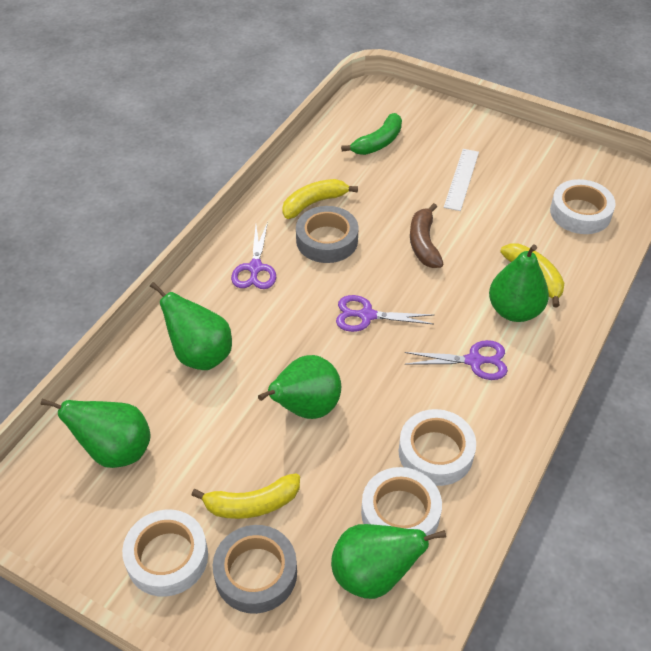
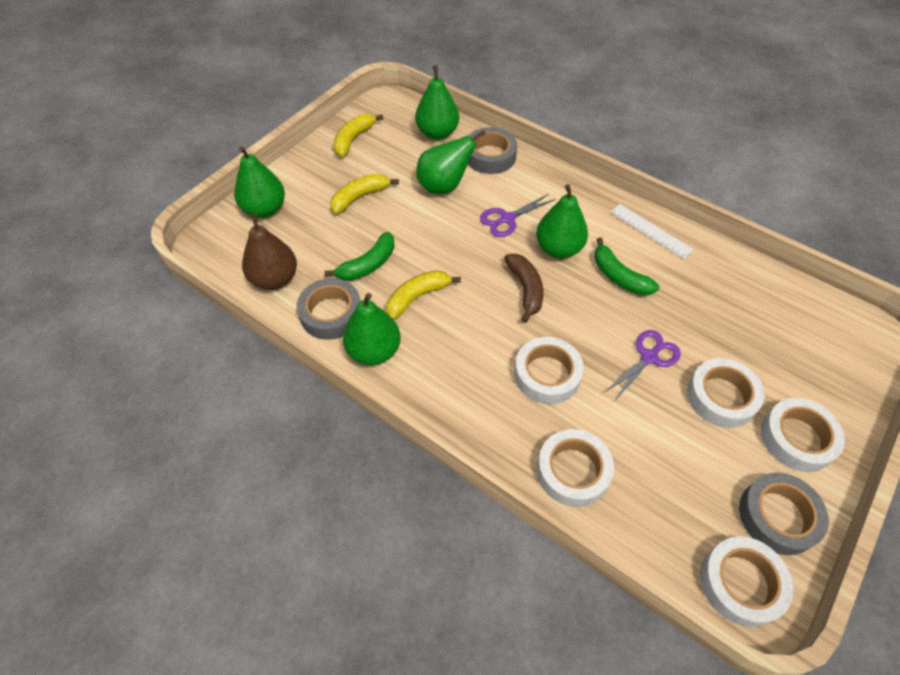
brown pear: 0 -> 1
green banana: 1 -> 2
grey tape: 2 -> 3
purple scissors: 3 -> 2
white tape: 4 -> 5

